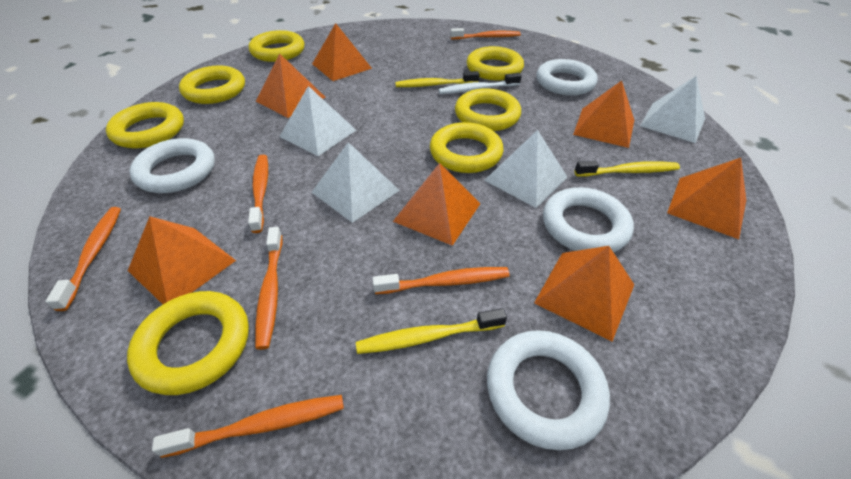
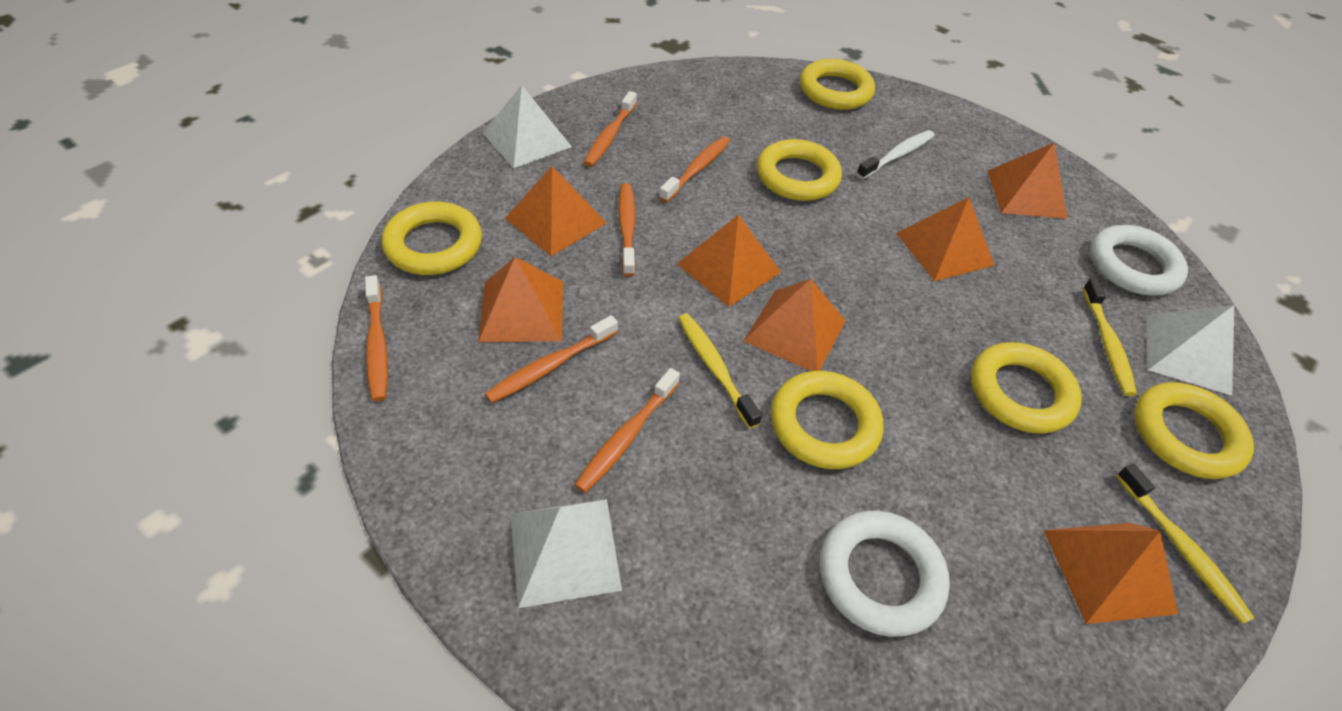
white pyramid: 4 -> 3
white ring: 4 -> 2
yellow ring: 7 -> 6

